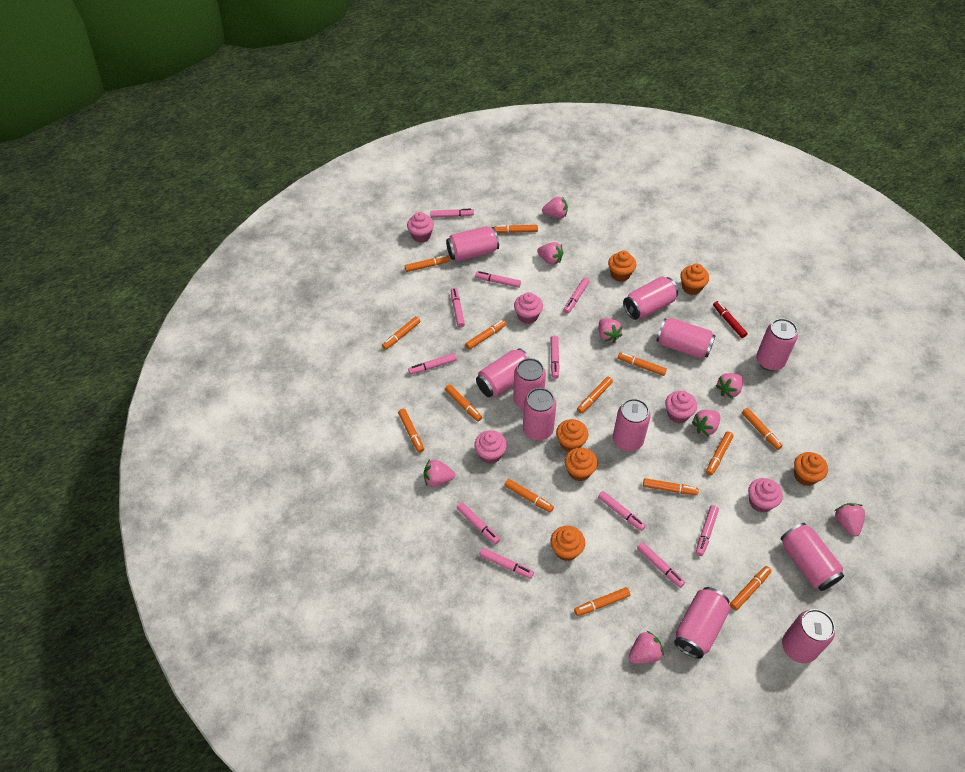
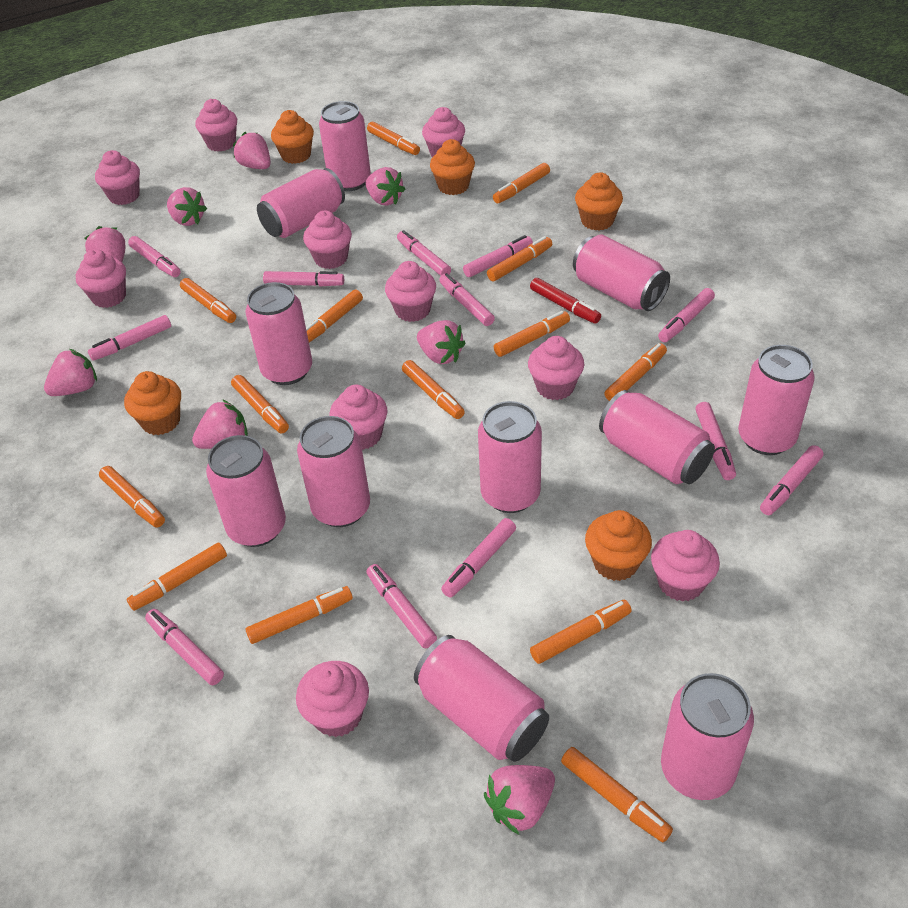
orange cupcake: 6 -> 5
pink cupcake: 5 -> 10
pink marker: 11 -> 12

